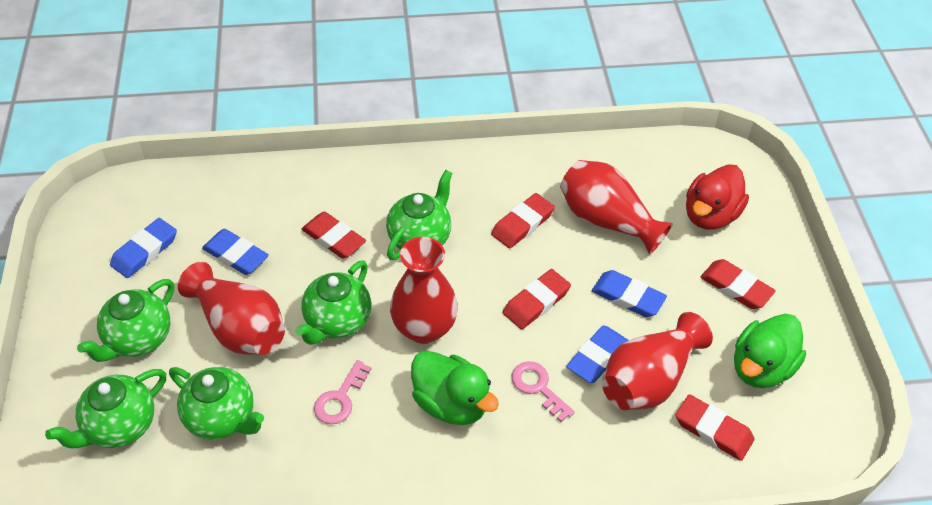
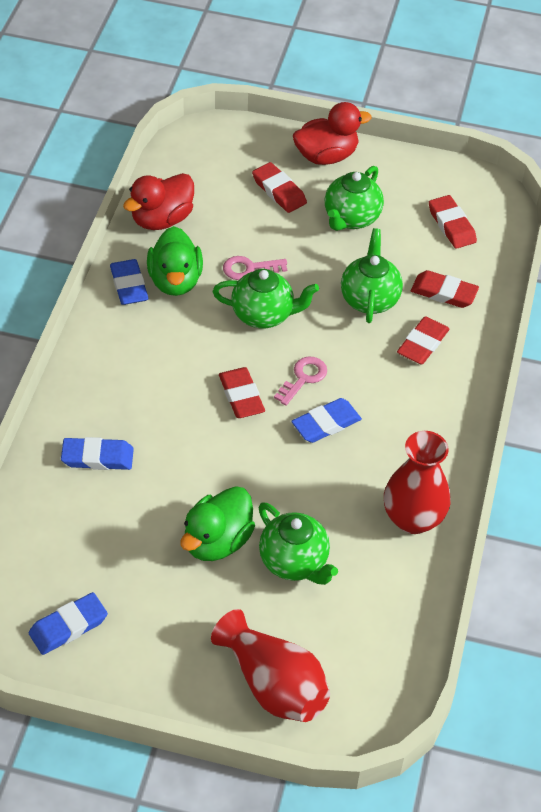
green teapot: 5 -> 4
red duck: 1 -> 2
red vase: 4 -> 2

